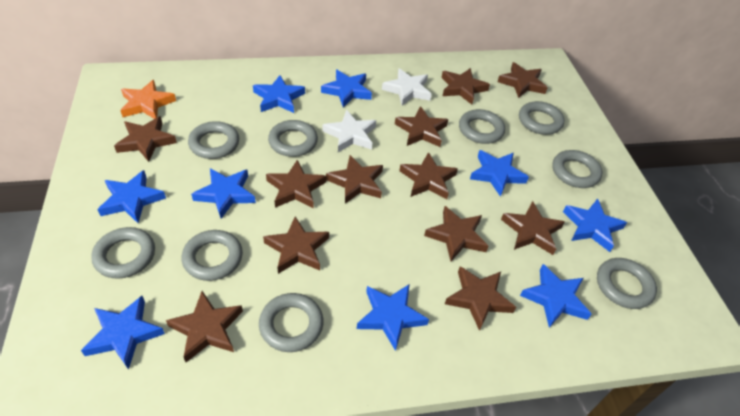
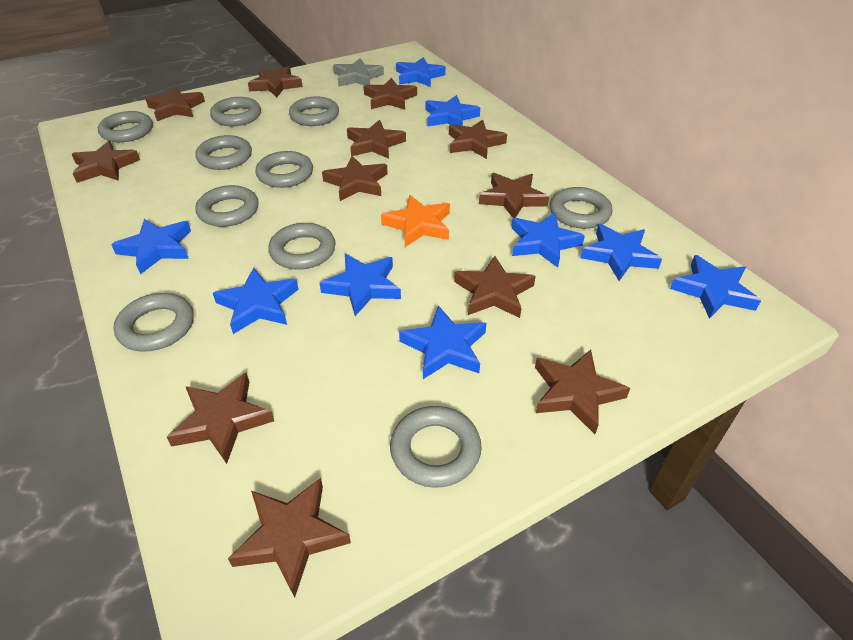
grey ring: 9 -> 10
grey star: 0 -> 1
white star: 2 -> 0

